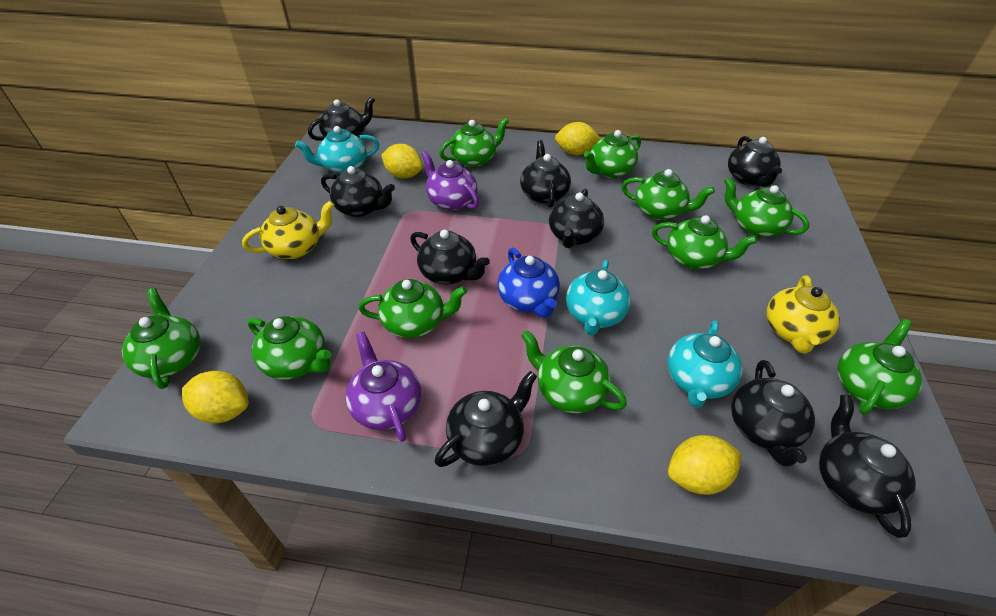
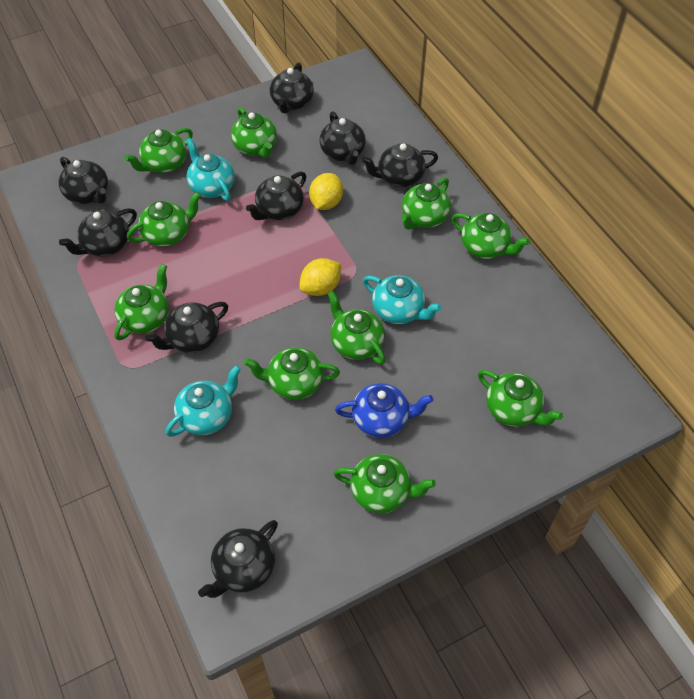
black teapot: 9 -> 8
purple teapot: 2 -> 0
yellow lemon: 4 -> 2
yellow teapot: 2 -> 0

